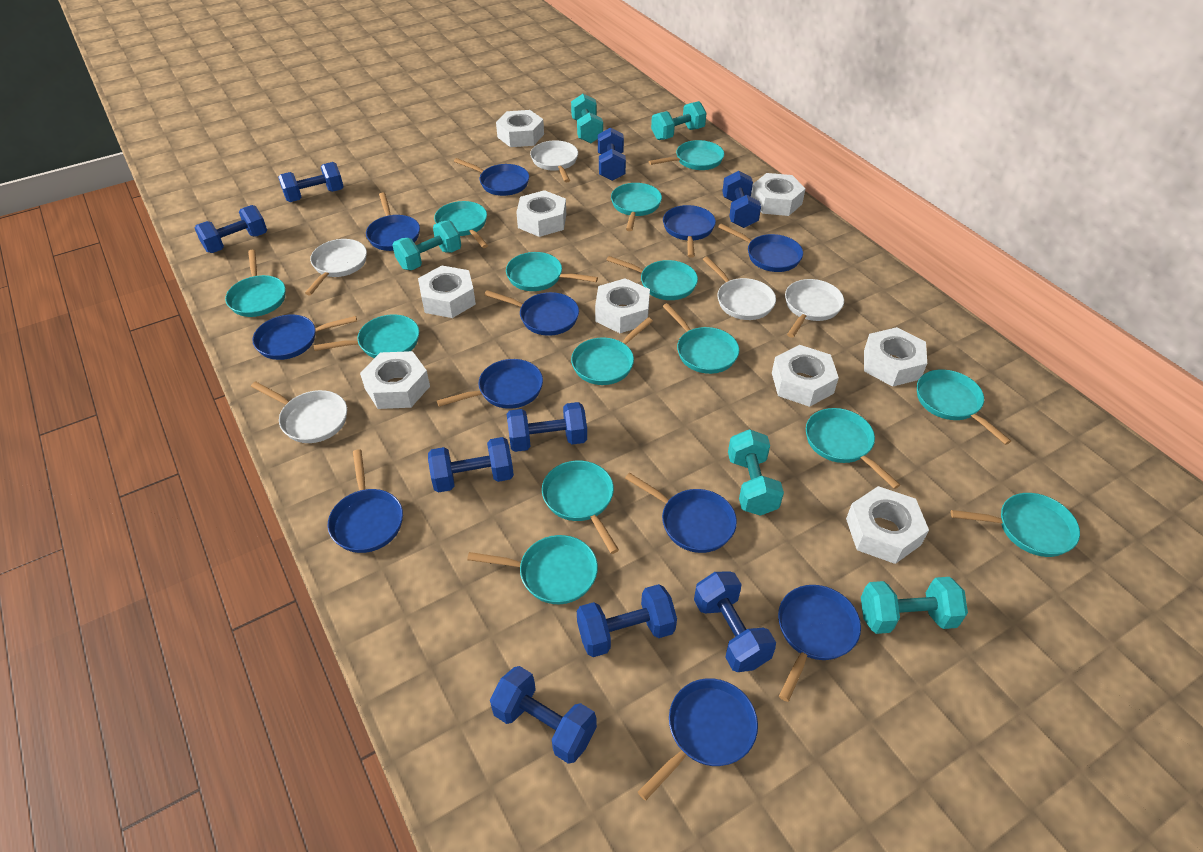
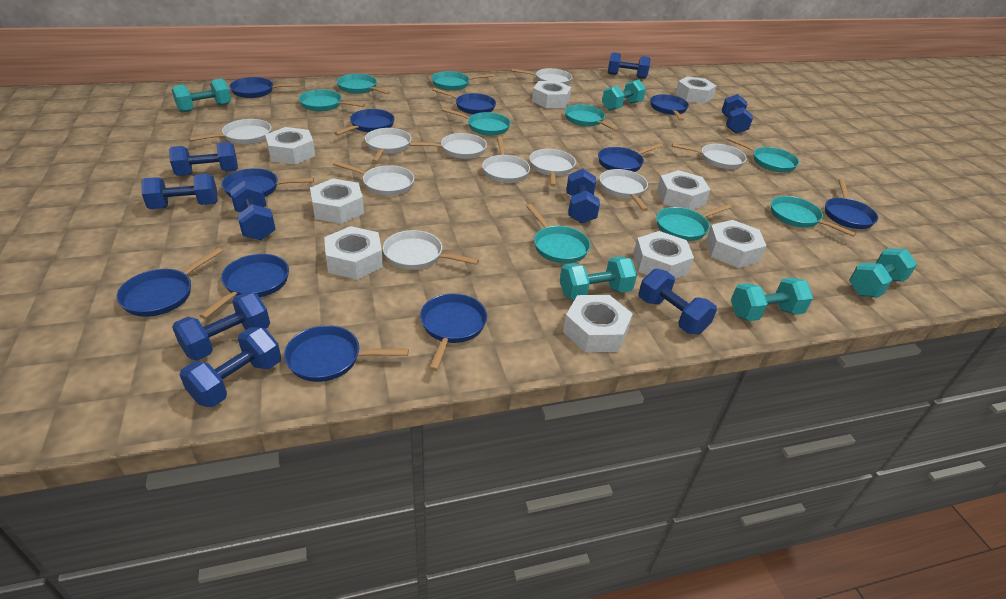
turquoise pan: 14 -> 9
white pan: 5 -> 10

